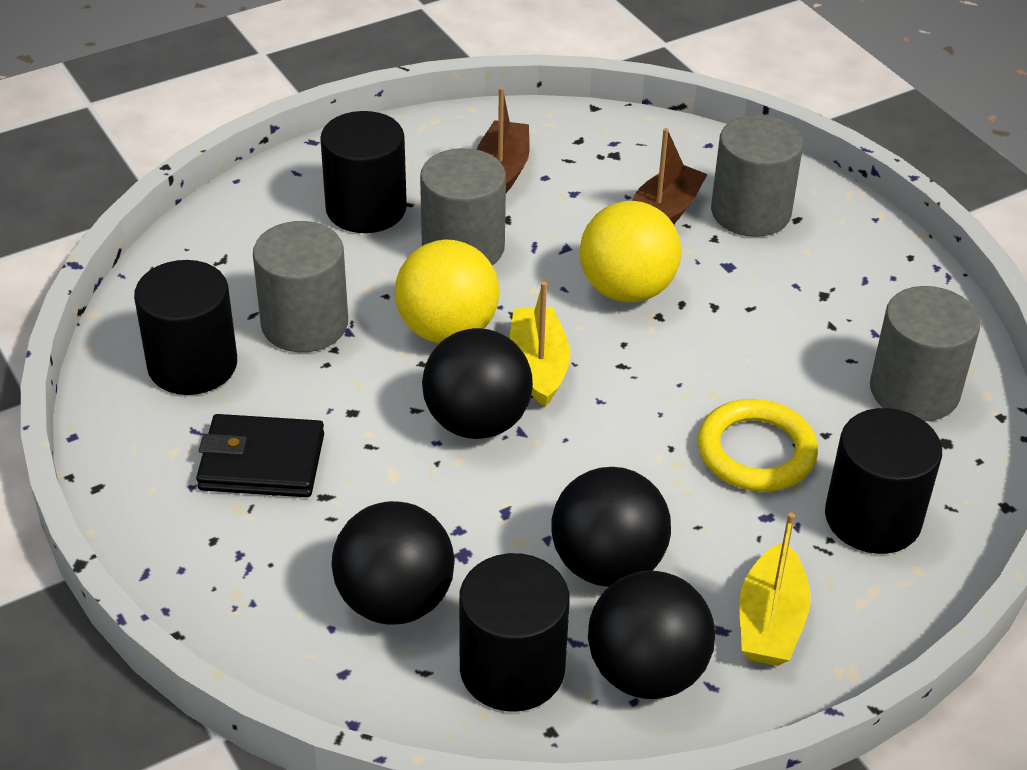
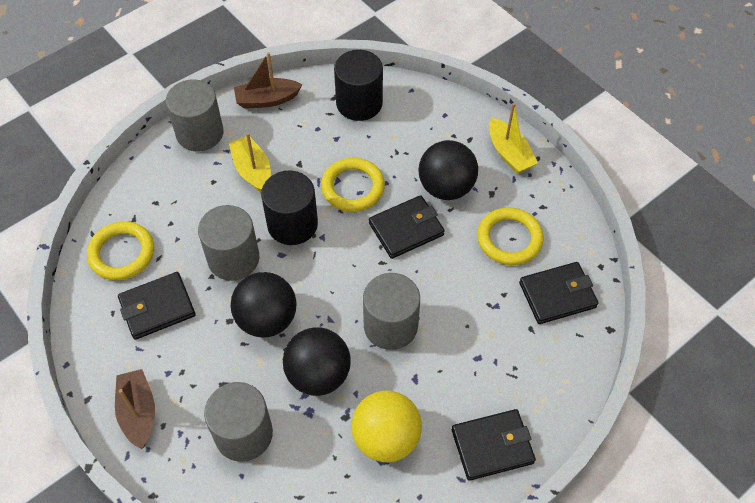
black ball: 4 -> 3
black cylinder: 4 -> 2
black wallet: 1 -> 4
yellow ball: 2 -> 1
yellow ring: 1 -> 3

